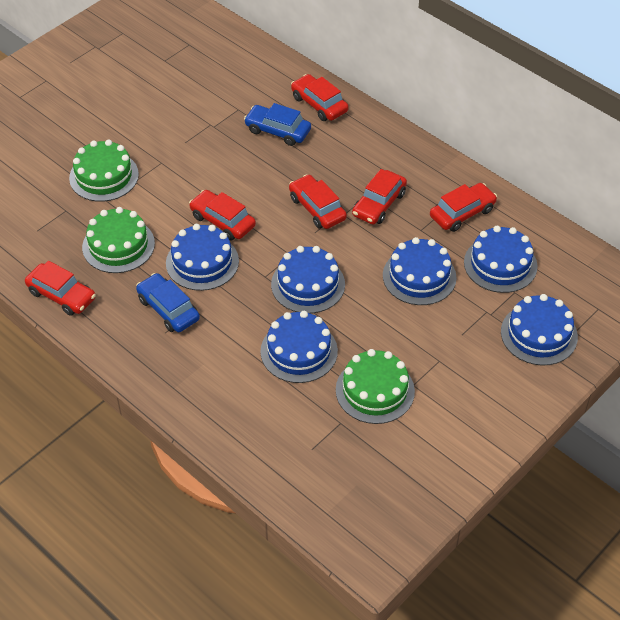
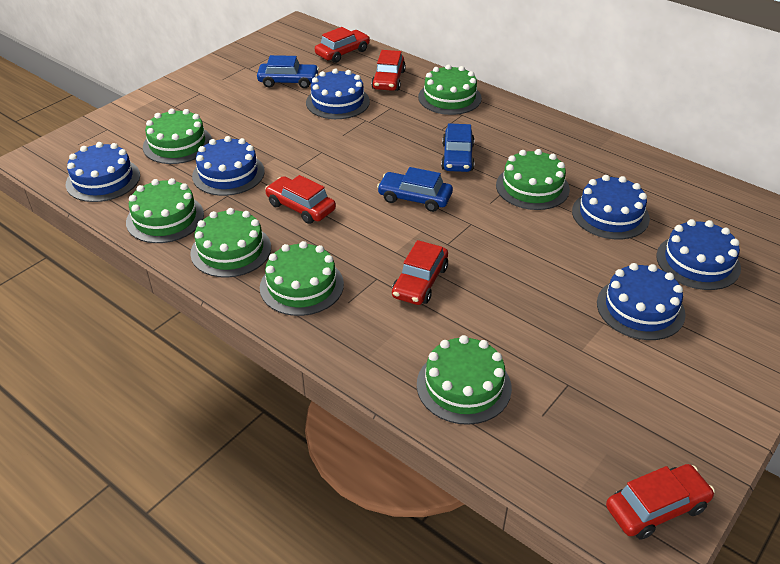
blue car: 2 -> 3
green cake: 3 -> 7
red car: 6 -> 5

